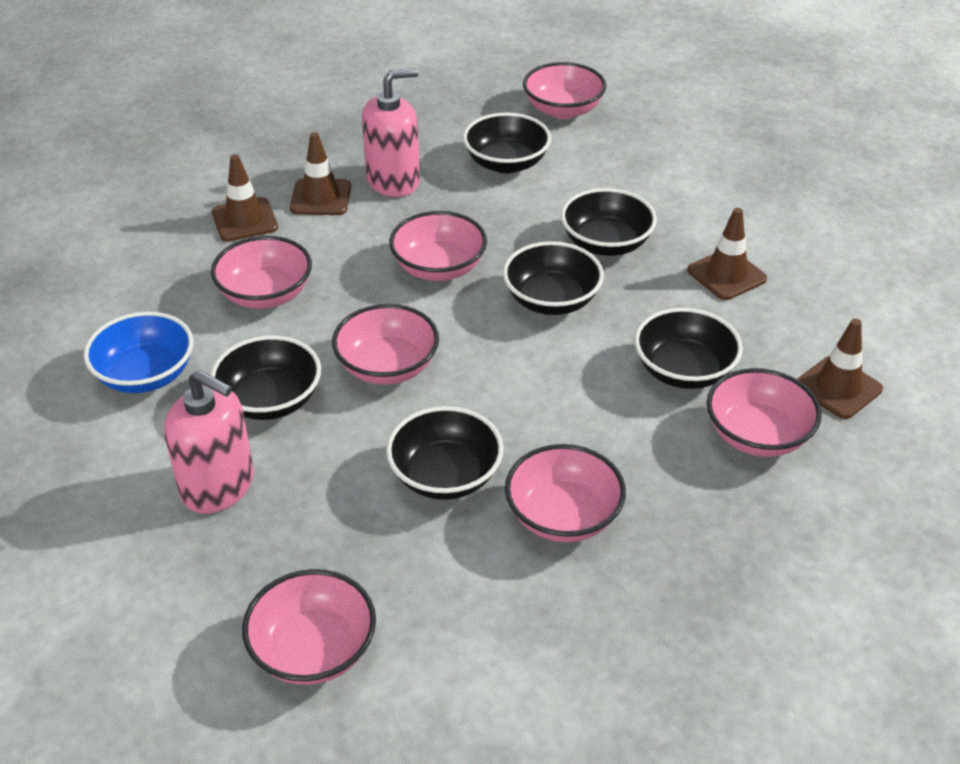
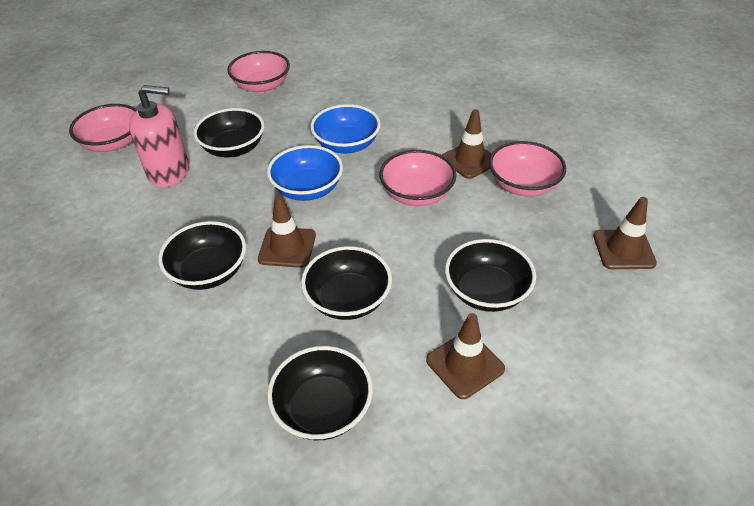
black bowl: 6 -> 5
blue bowl: 1 -> 2
pink bowl: 7 -> 4
pink soap dispenser: 2 -> 1

